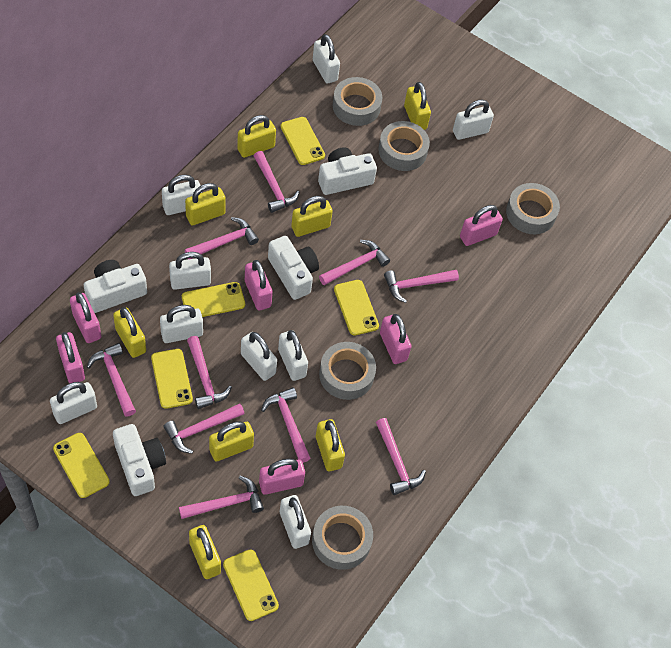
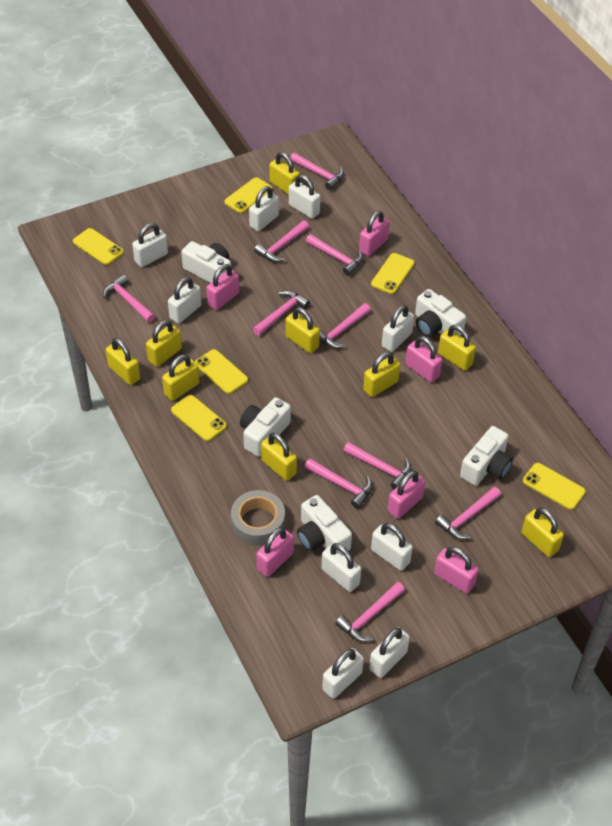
grey tape: 5 -> 1
white camera: 4 -> 5
yellow padlock: 8 -> 9

